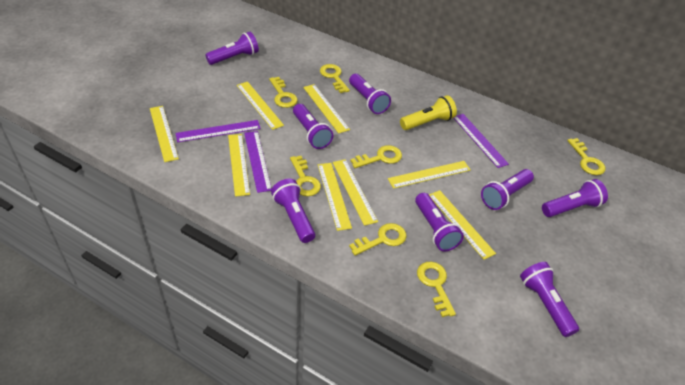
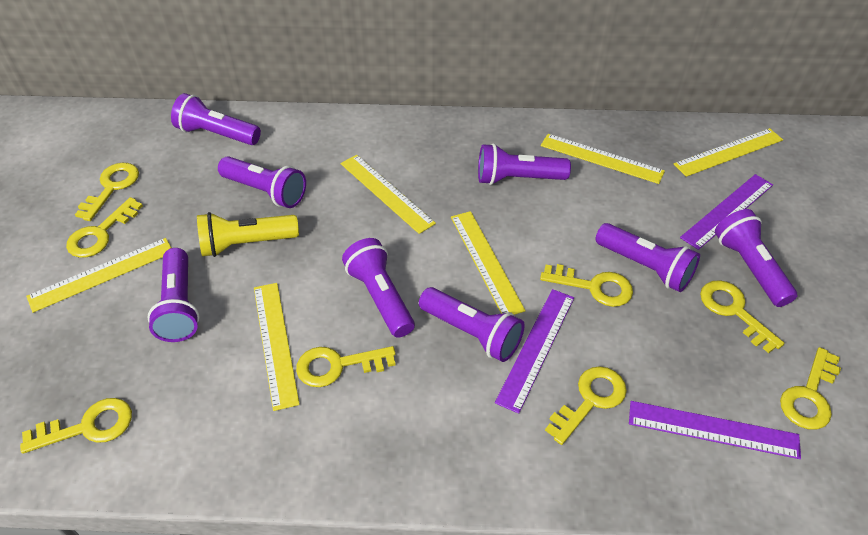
yellow key: 7 -> 8
yellow ruler: 8 -> 6

